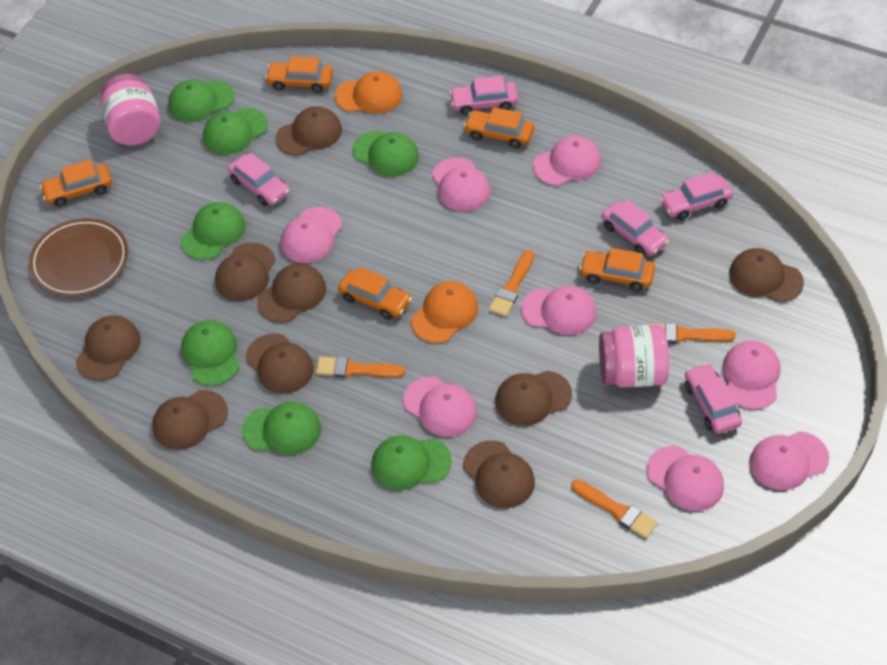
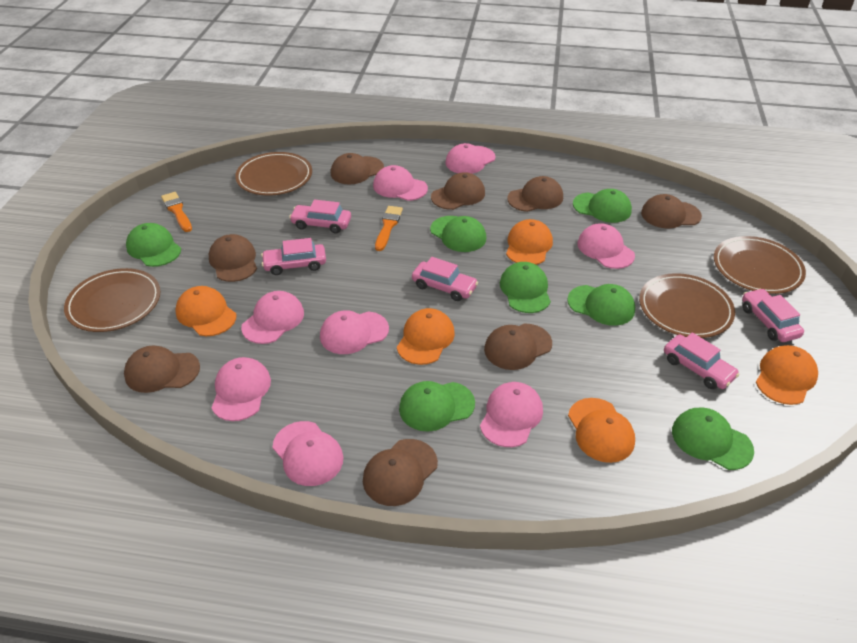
brown cap: 9 -> 8
brown plate: 1 -> 4
orange brush: 4 -> 2
orange cap: 2 -> 5
orange car: 5 -> 0
pink jar: 2 -> 0

